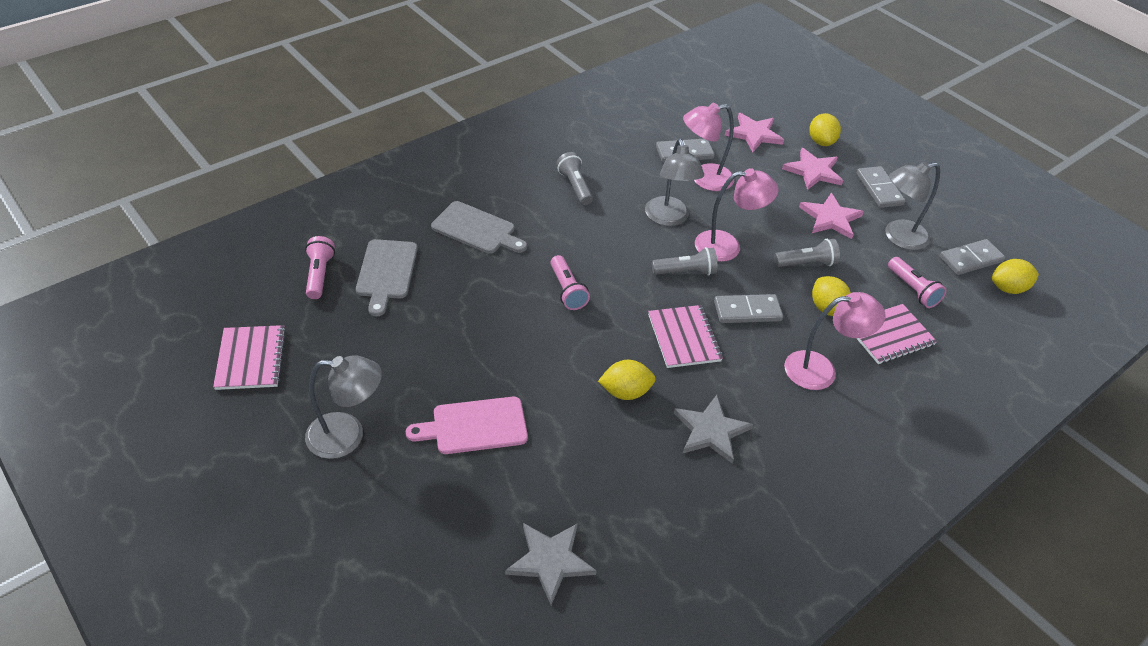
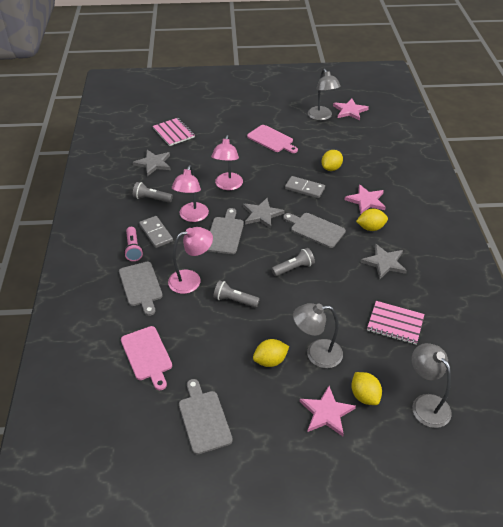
grey cutting board: 2 -> 4
grey domino: 4 -> 2
grey star: 2 -> 3
pink cutting board: 1 -> 2
pink flashlight: 3 -> 1
pink notebook: 3 -> 2

